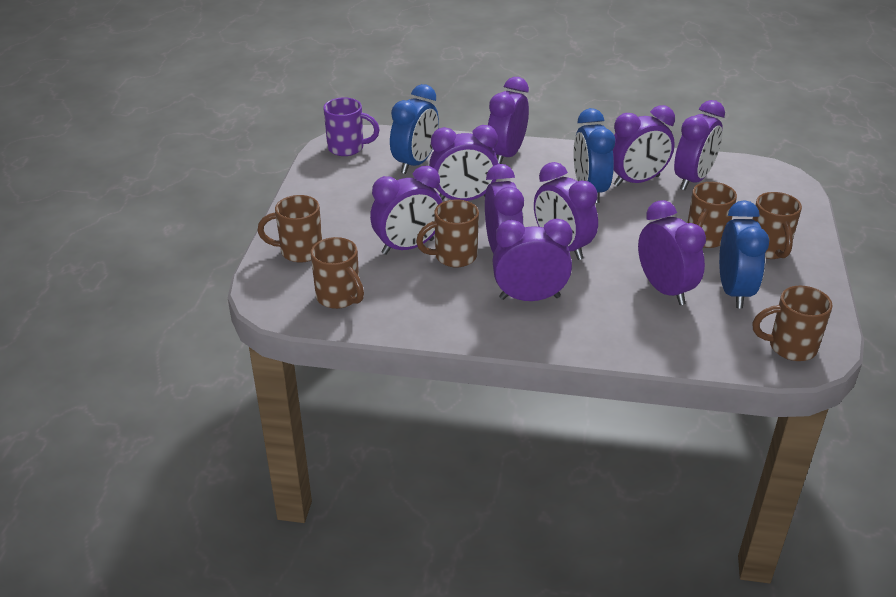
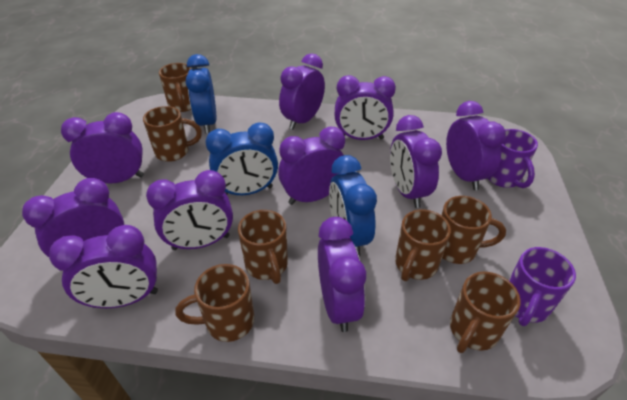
brown mug: 6 -> 7
purple clock: 9 -> 10
purple mug: 1 -> 2

